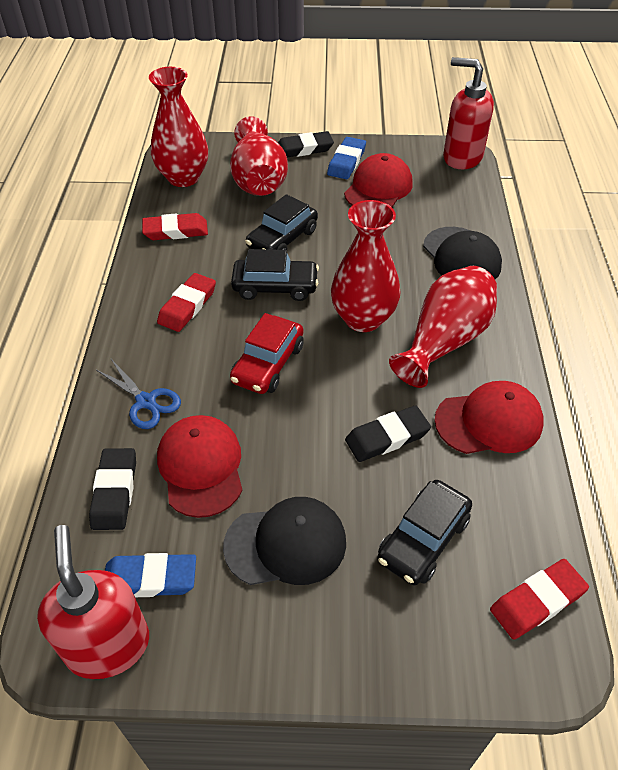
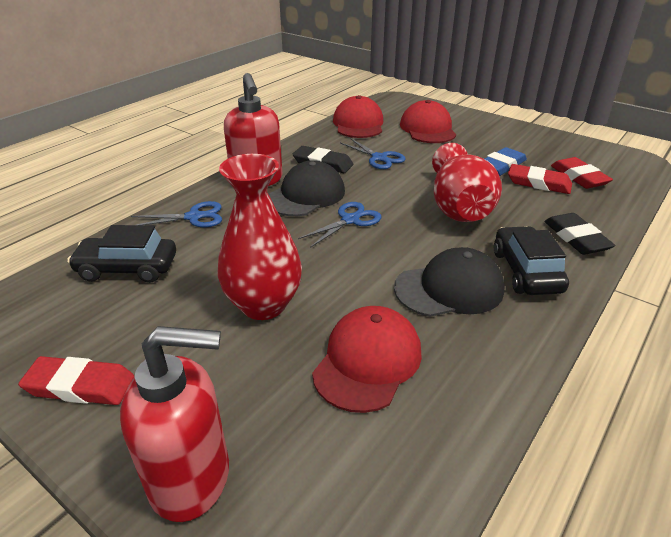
black car: 3 -> 2
black eraser: 3 -> 2
blue eraser: 2 -> 1
blue scissors: 1 -> 3
red car: 1 -> 0
red vase: 4 -> 2

